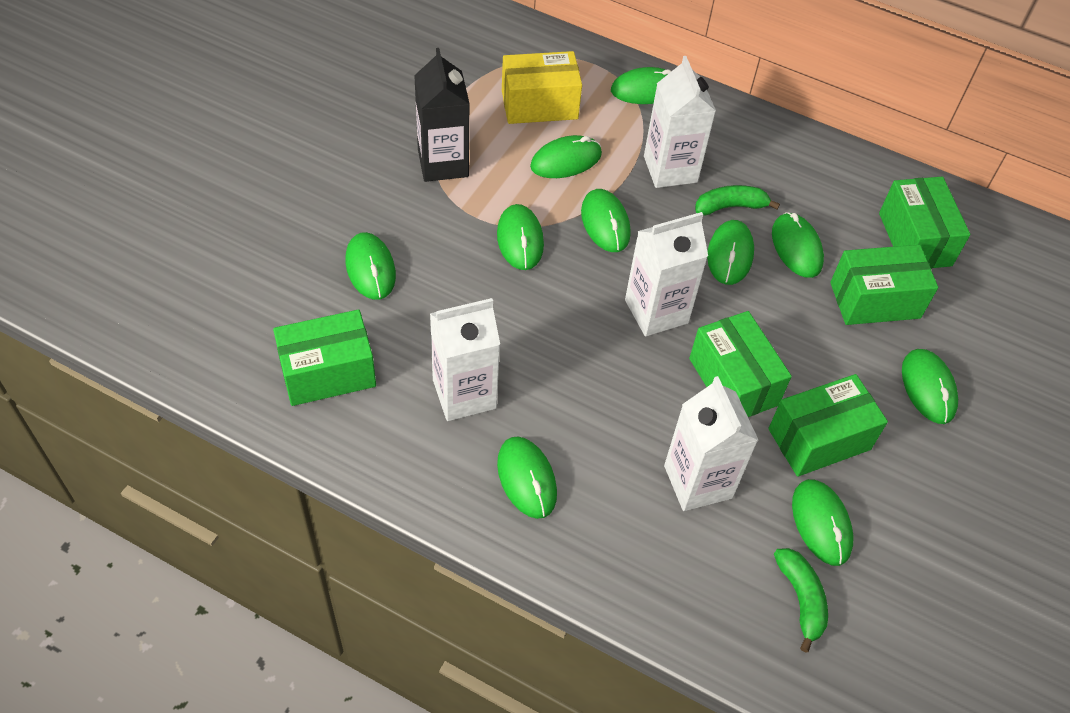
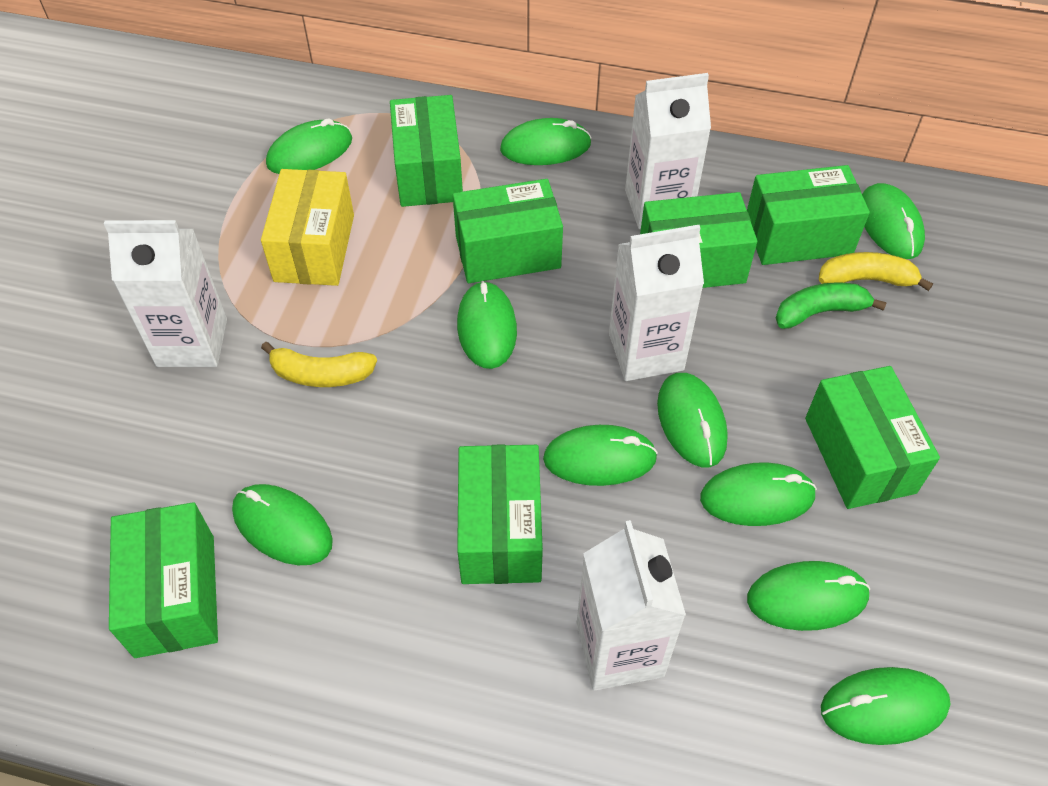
black carton: 1 -> 0
green banana: 2 -> 1
green box: 5 -> 7
yellow banana: 0 -> 2

